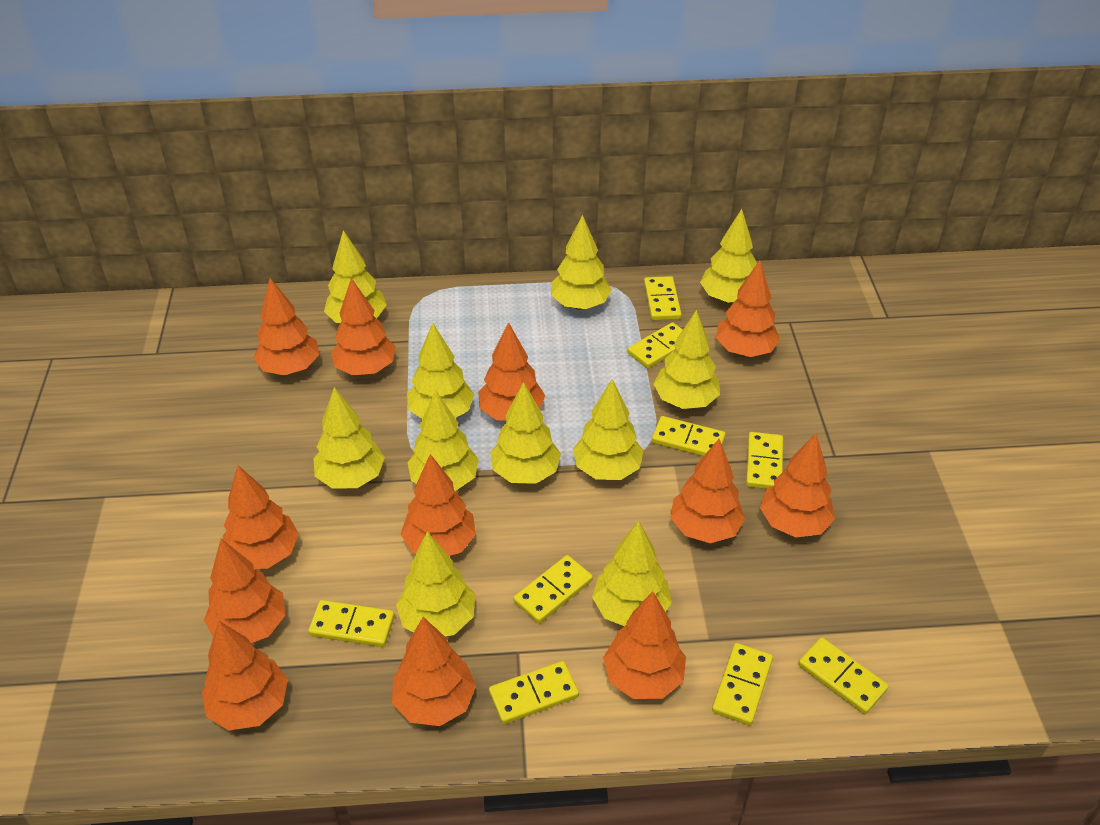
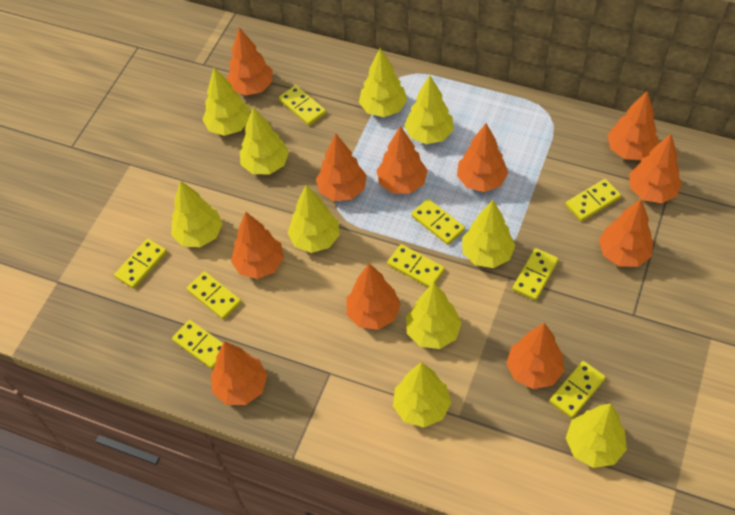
orange tree: 12 -> 11
yellow tree: 11 -> 10

